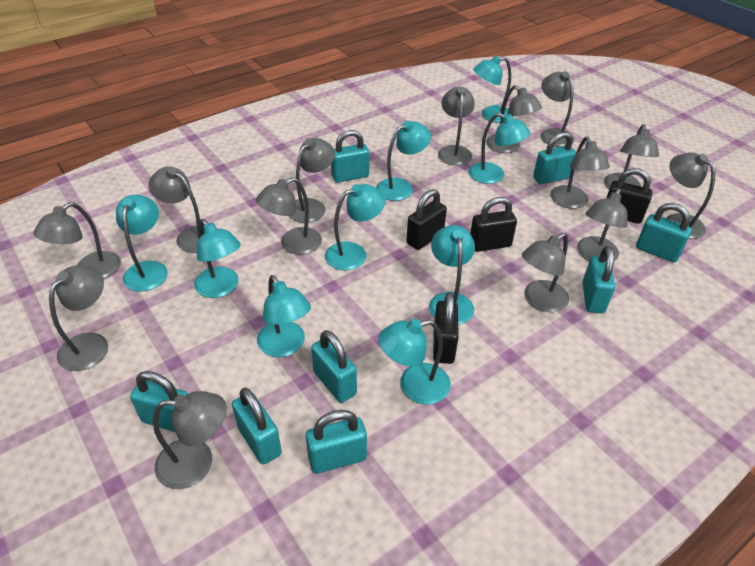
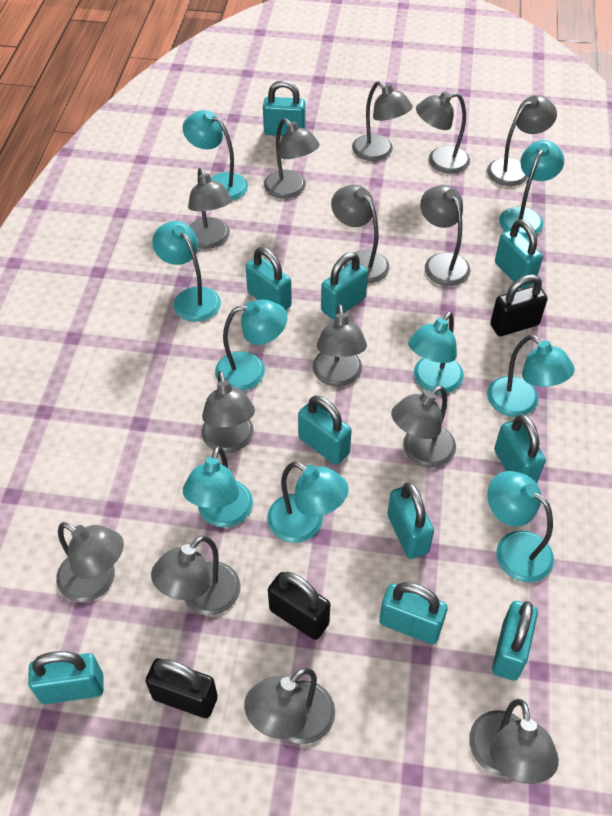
black padlock: 4 -> 3
turquoise padlock: 8 -> 10

